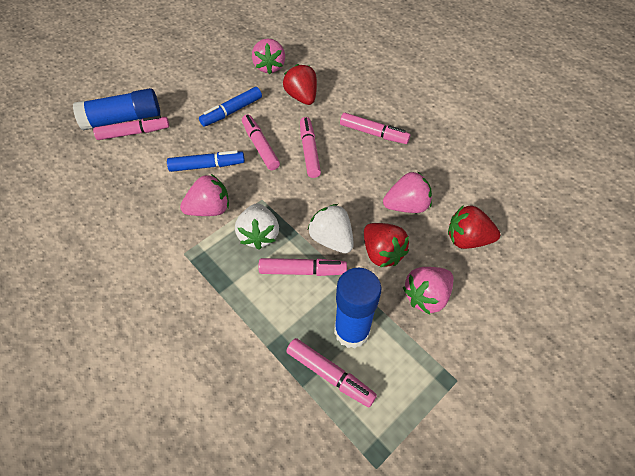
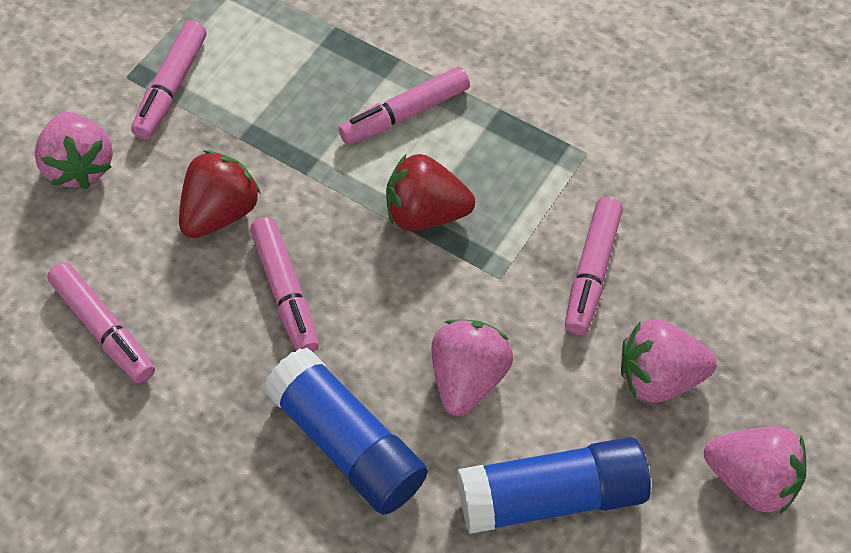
blue marker: 2 -> 0
pink marker: 6 -> 5
red strawberry: 3 -> 2
white strawberry: 2 -> 0

